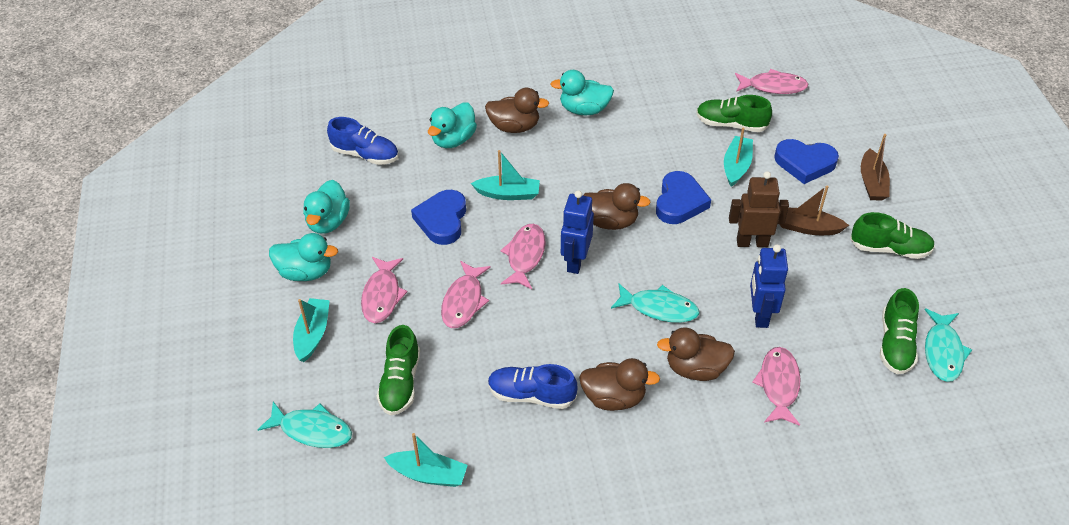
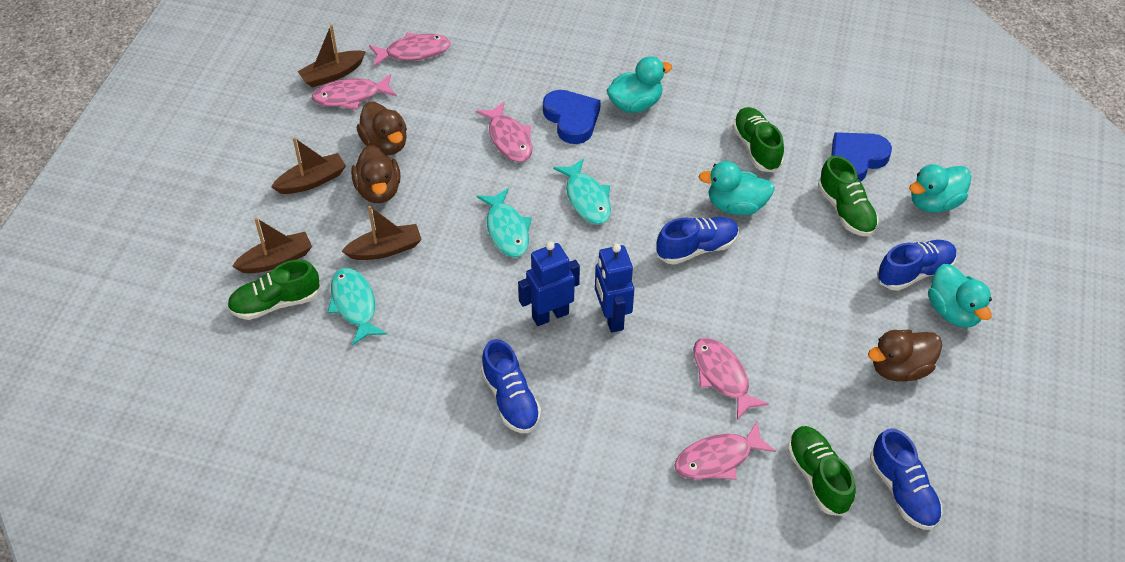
blue heart: 3 -> 2
blue shoe: 2 -> 4
brown boat: 2 -> 4
brown duck: 4 -> 3
brown robot: 1 -> 0
turquoise boat: 4 -> 0

